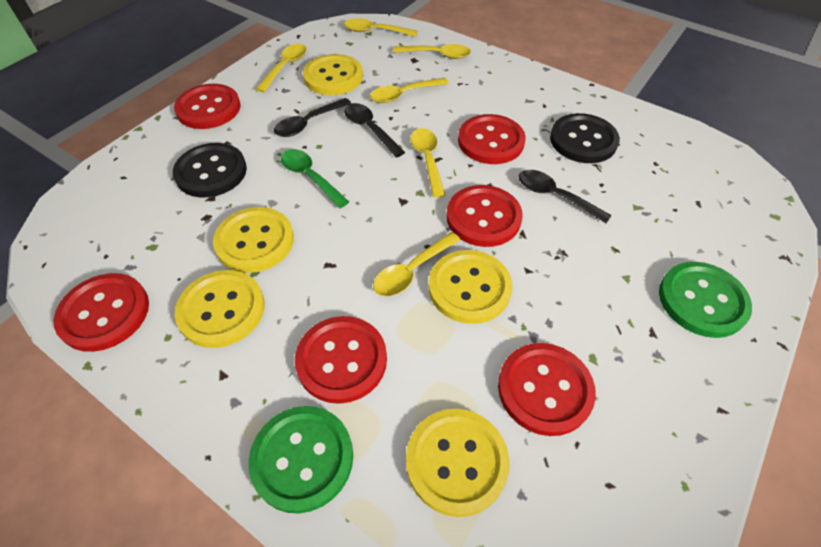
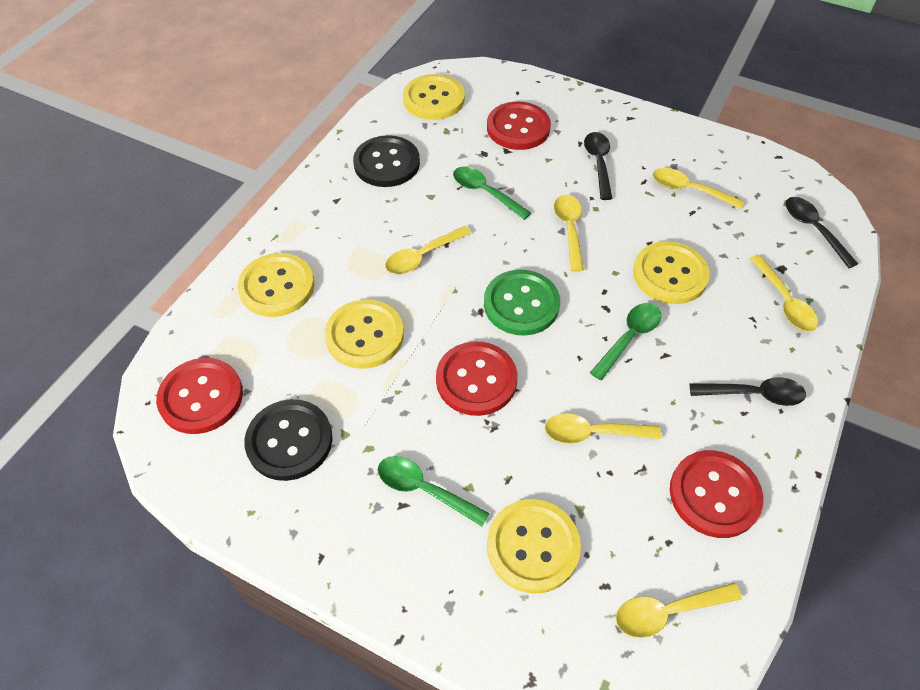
green button: 2 -> 1
green spoon: 1 -> 3
red button: 6 -> 4

